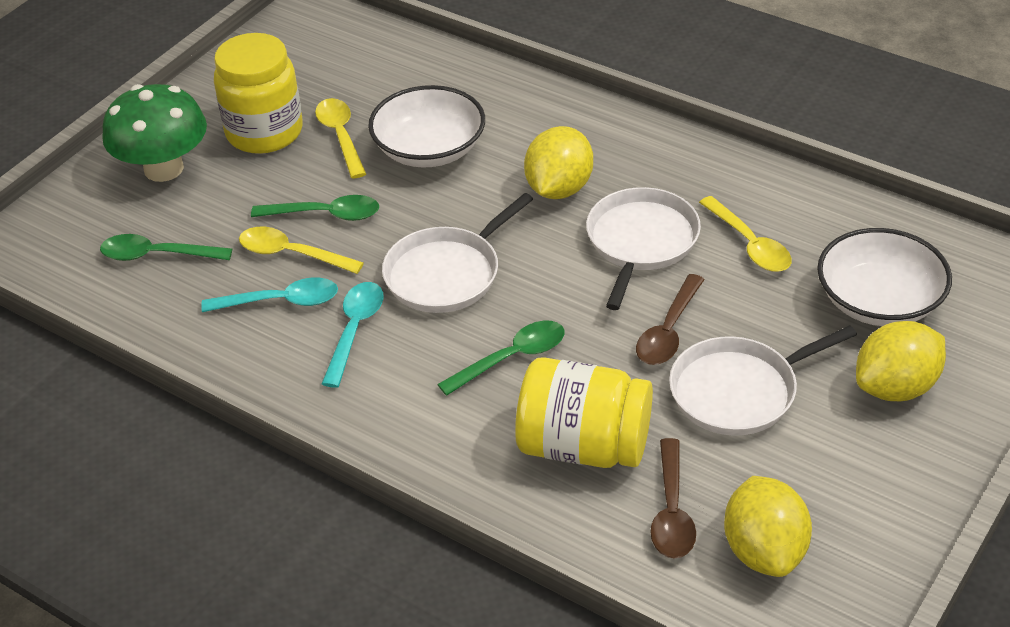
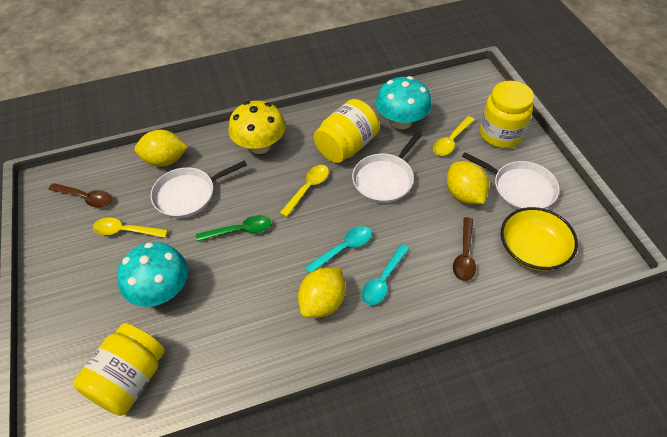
green mushroom: 1 -> 0
green spoon: 3 -> 1
turquoise mushroom: 0 -> 2
white bowl: 2 -> 0
yellow bowl: 0 -> 1
yellow jar: 2 -> 3
yellow mushroom: 0 -> 1

